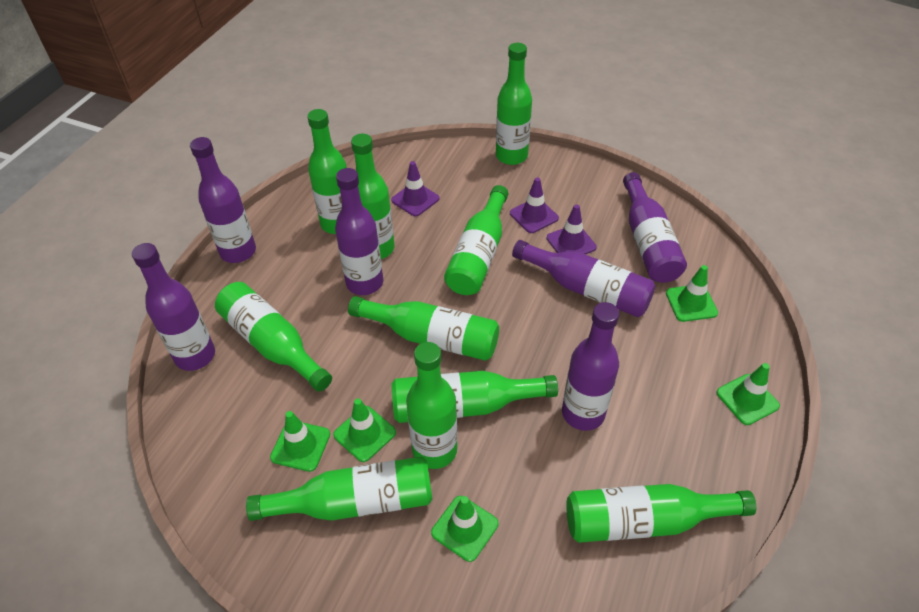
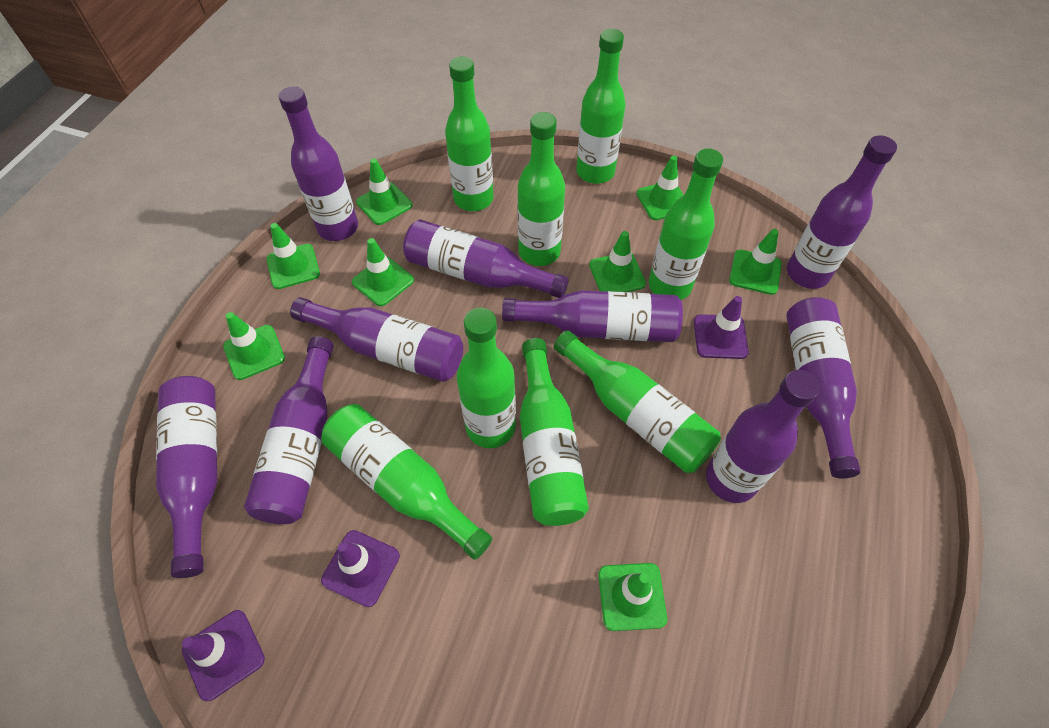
green bottle: 10 -> 8
green traffic cone: 5 -> 8
purple bottle: 6 -> 9

